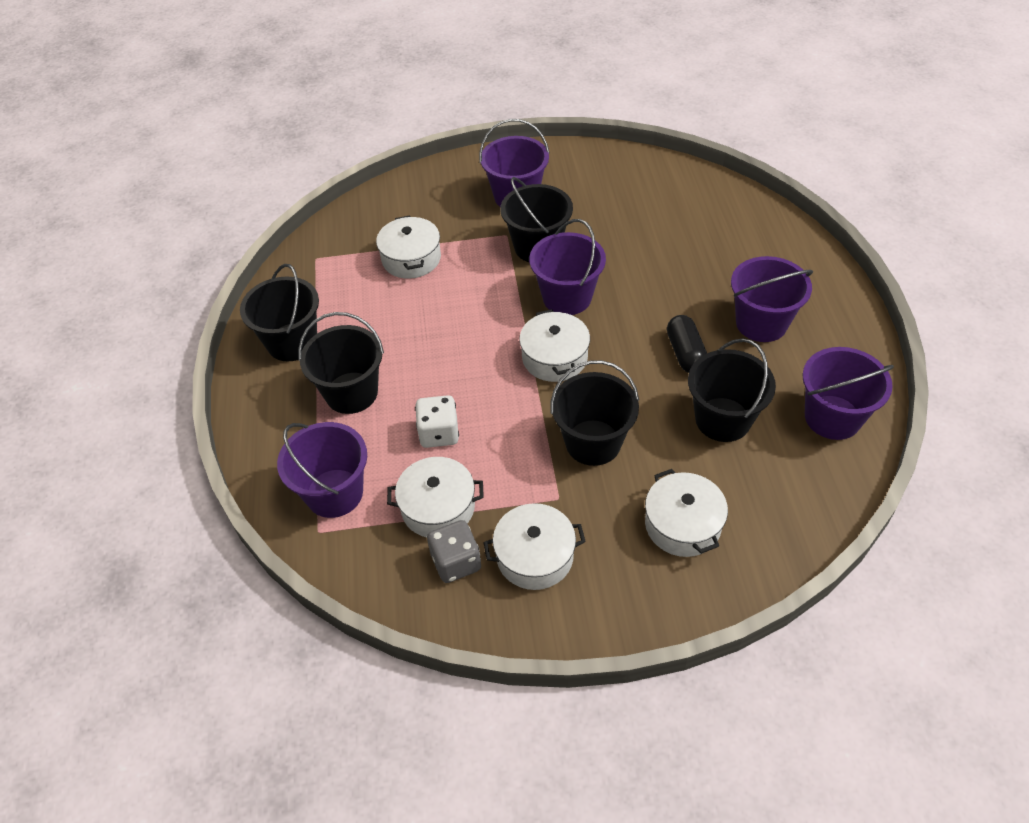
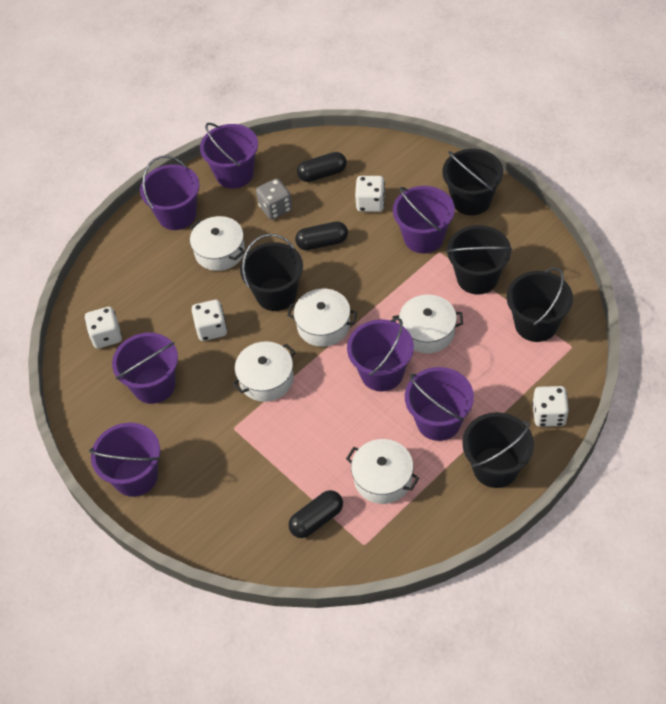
black capsule: 1 -> 3
purple bucket: 5 -> 7
white dice: 1 -> 4

